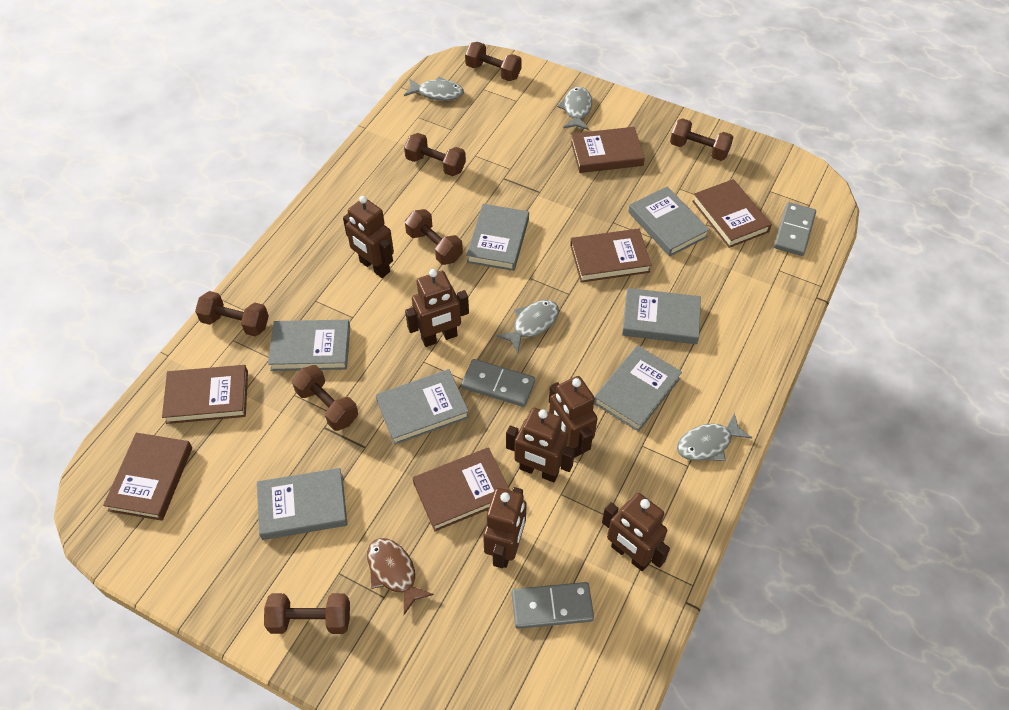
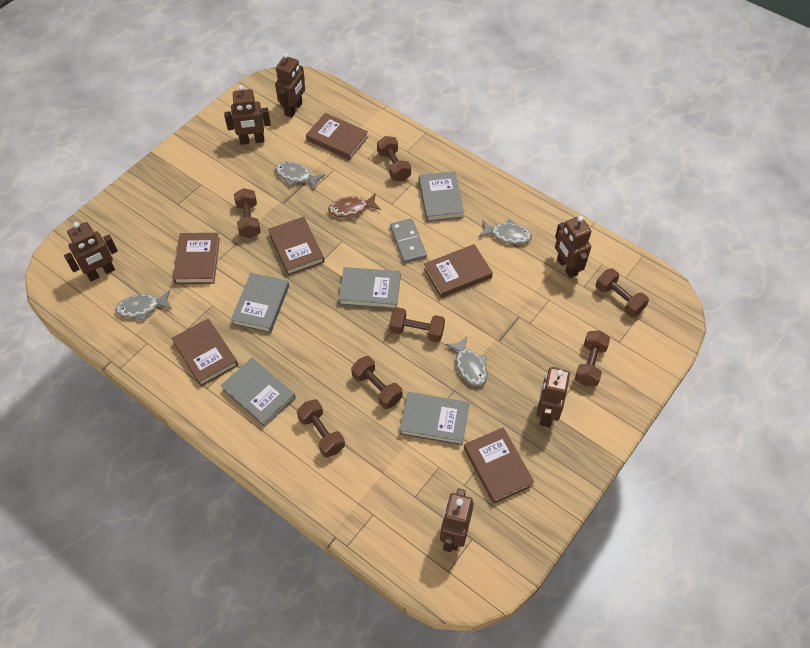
grey book: 7 -> 5
grey domino: 3 -> 1

